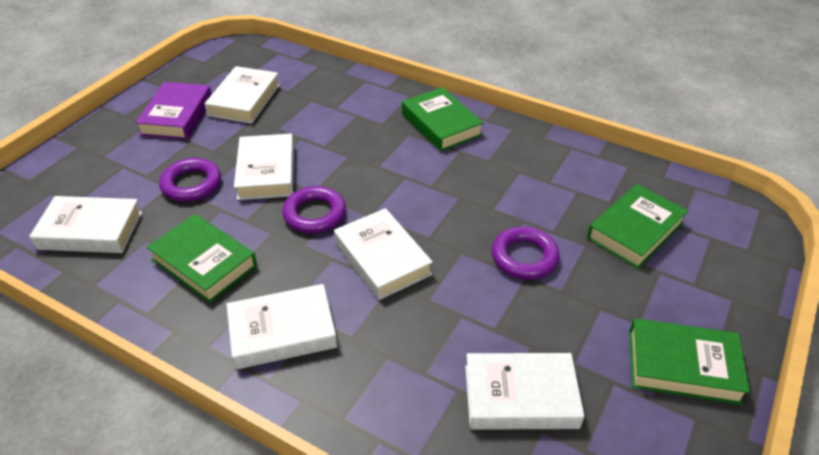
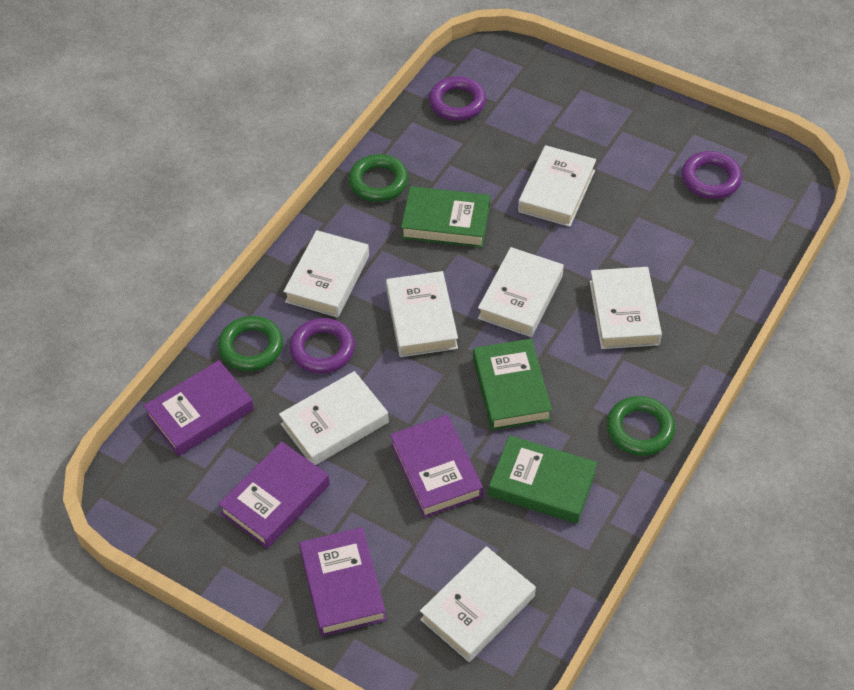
green book: 4 -> 3
green ring: 0 -> 3
purple book: 1 -> 4
white book: 6 -> 7

